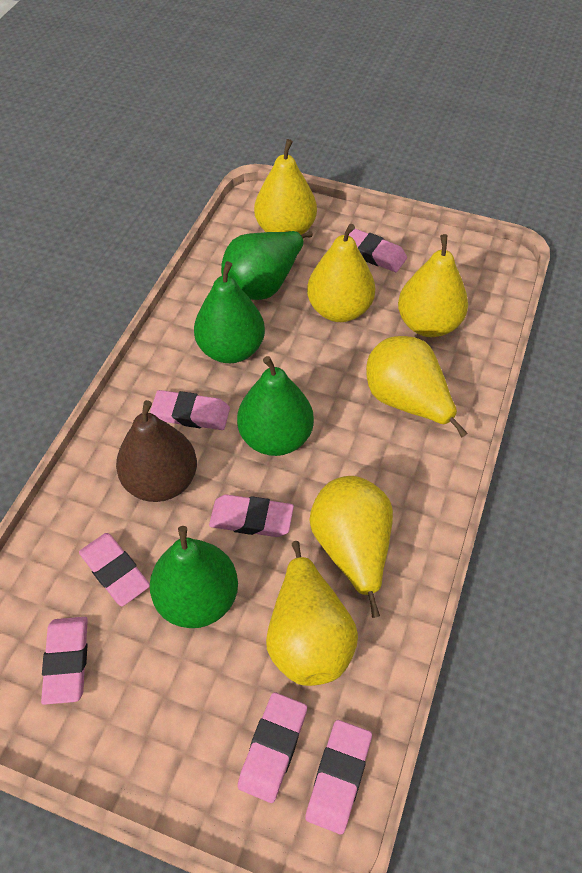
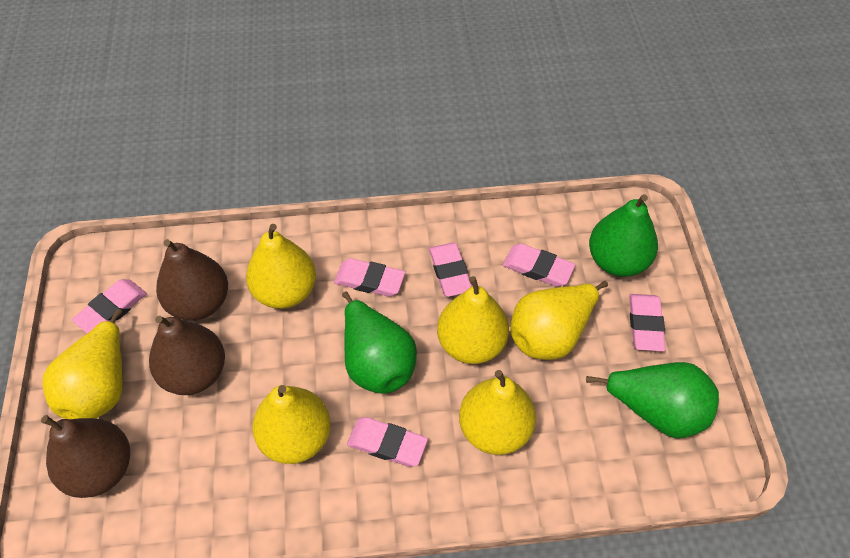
brown pear: 1 -> 3
green pear: 4 -> 3
pink eraser: 7 -> 6

